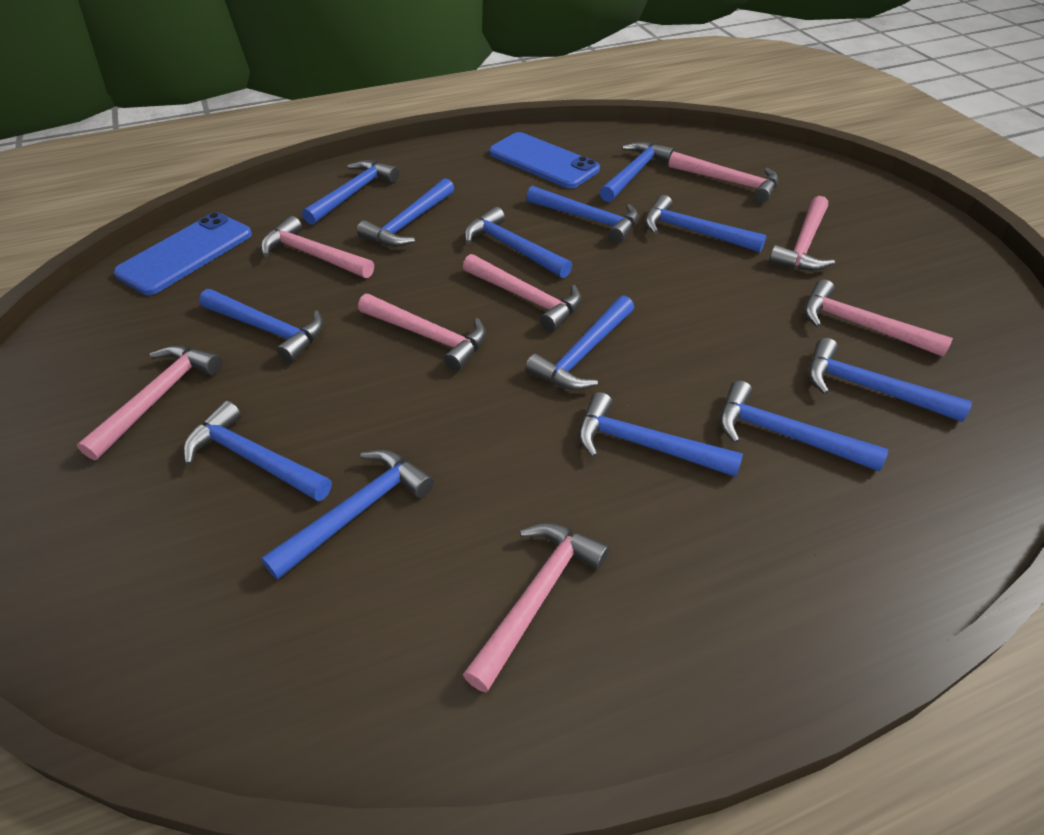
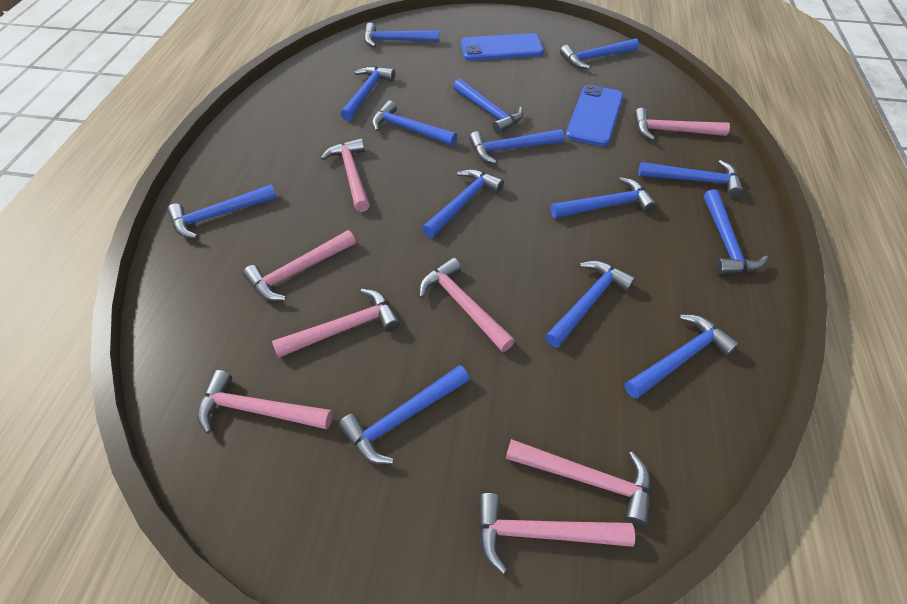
blue hammer: 13 -> 14

